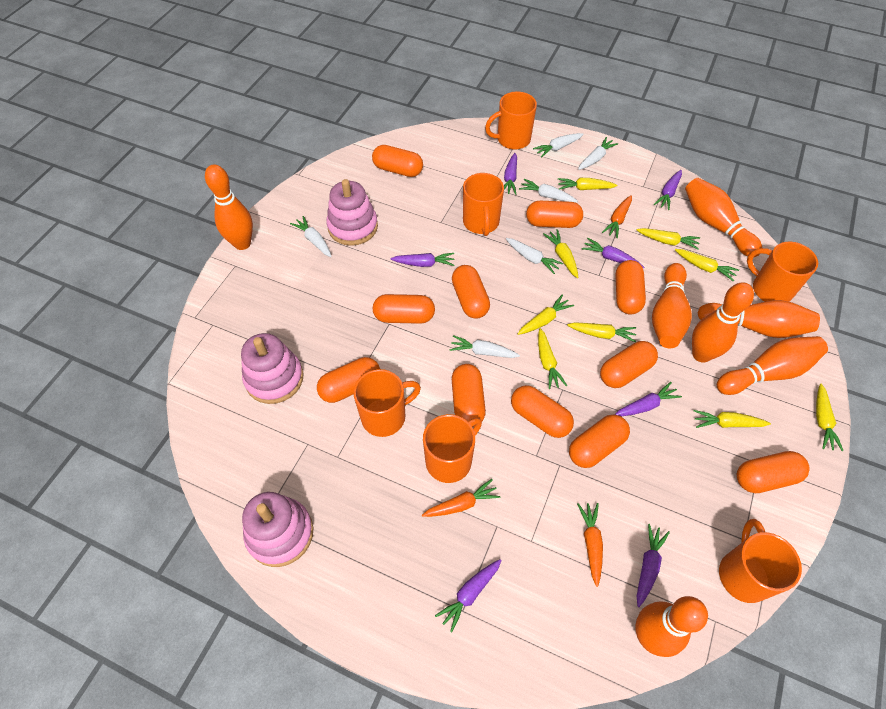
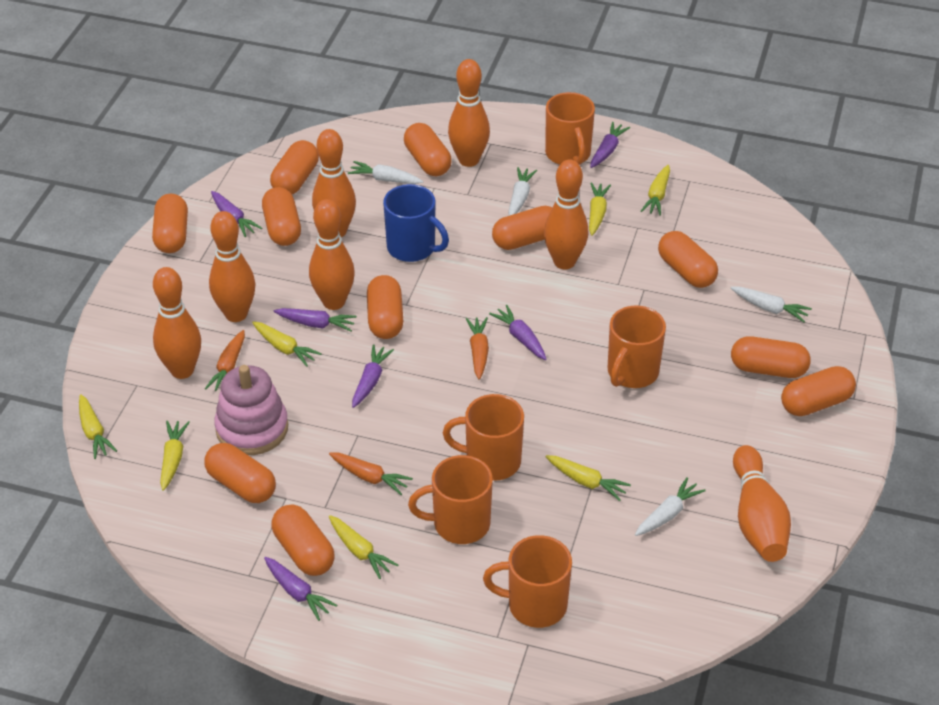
blue mug: 0 -> 1
orange mug: 6 -> 5
pink stacking toy: 3 -> 1
purple carrot: 7 -> 6
white carrot: 6 -> 4
yellow carrot: 9 -> 7

